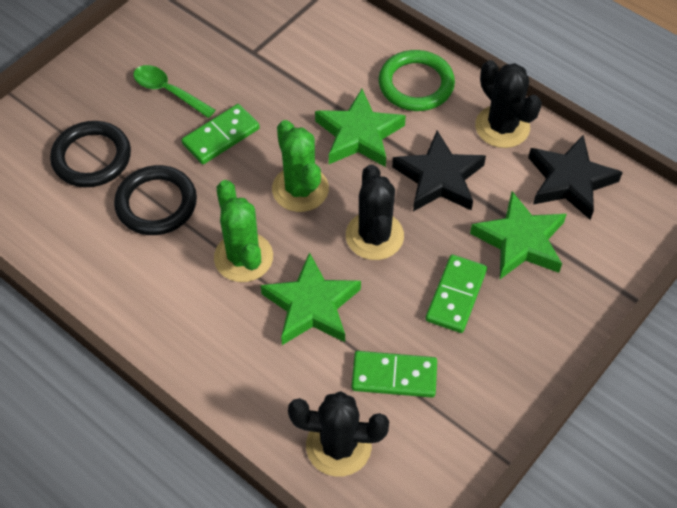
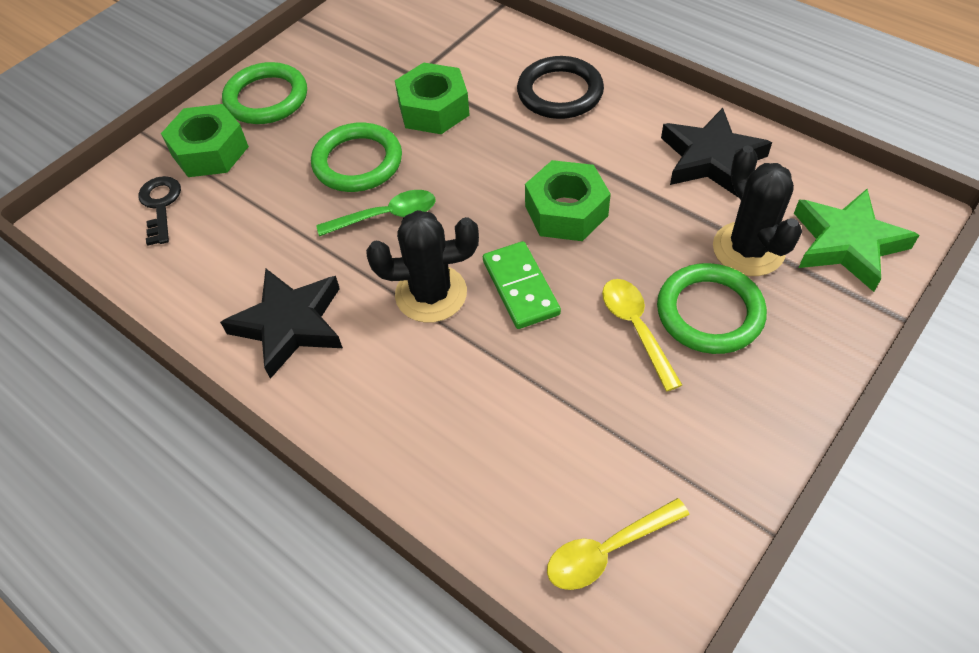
black cactus: 3 -> 2
black key: 0 -> 1
black ring: 2 -> 1
green cactus: 2 -> 0
green domino: 3 -> 1
green nut: 0 -> 3
green ring: 1 -> 3
green star: 3 -> 1
yellow spoon: 0 -> 2

